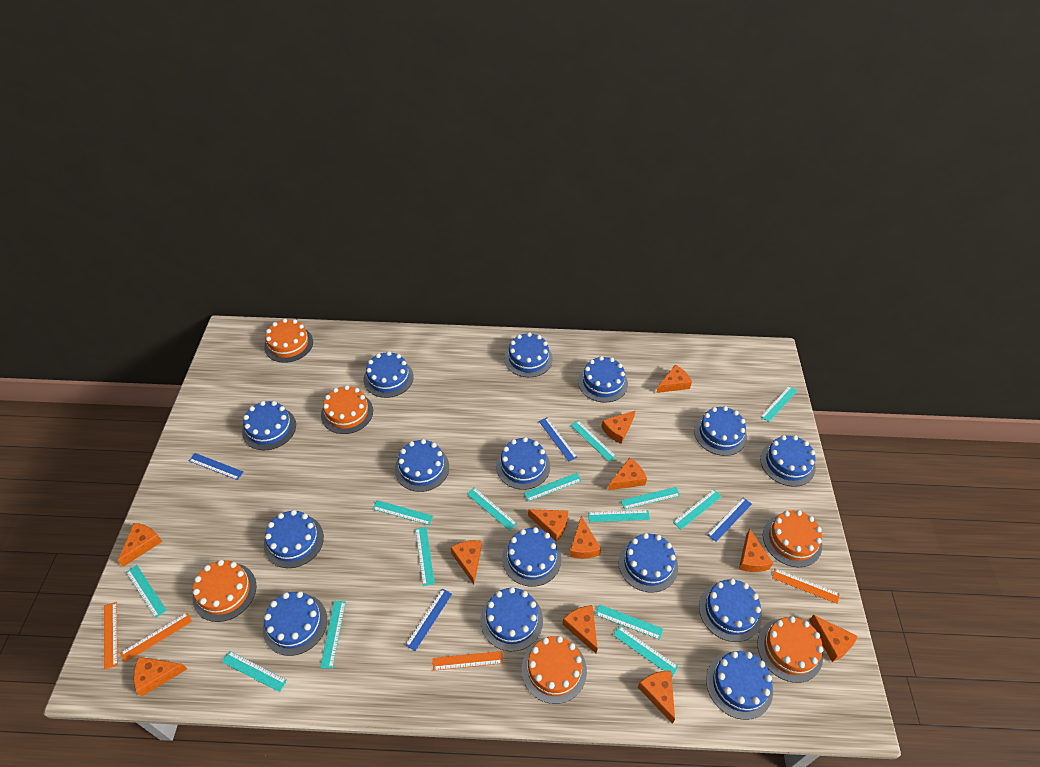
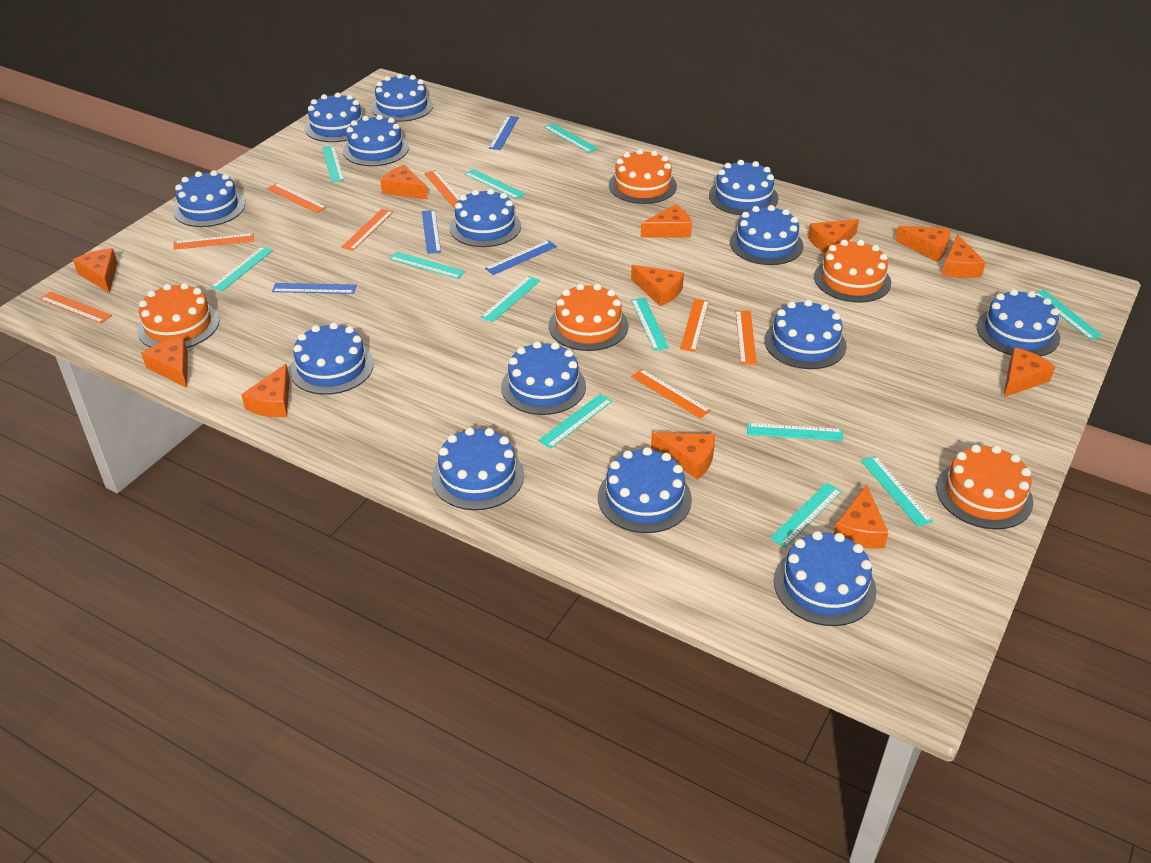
blue cake: 15 -> 14
orange cake: 6 -> 5
orange ruler: 4 -> 8
turquoise ruler: 14 -> 12

